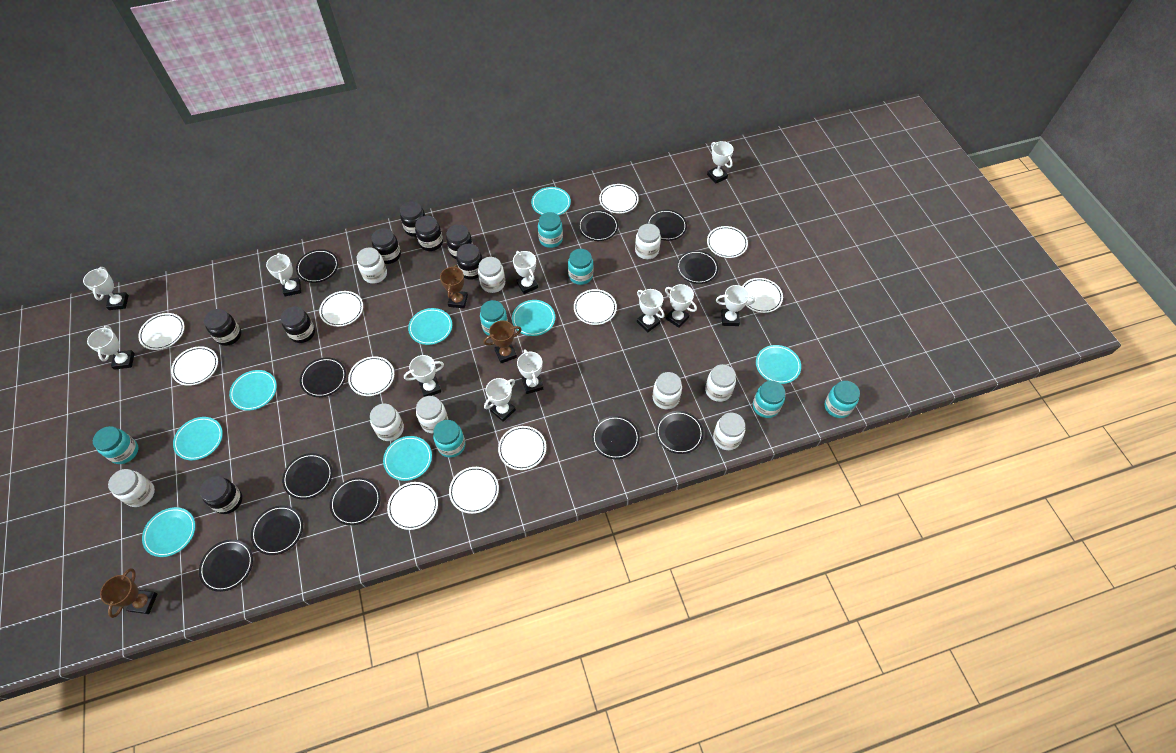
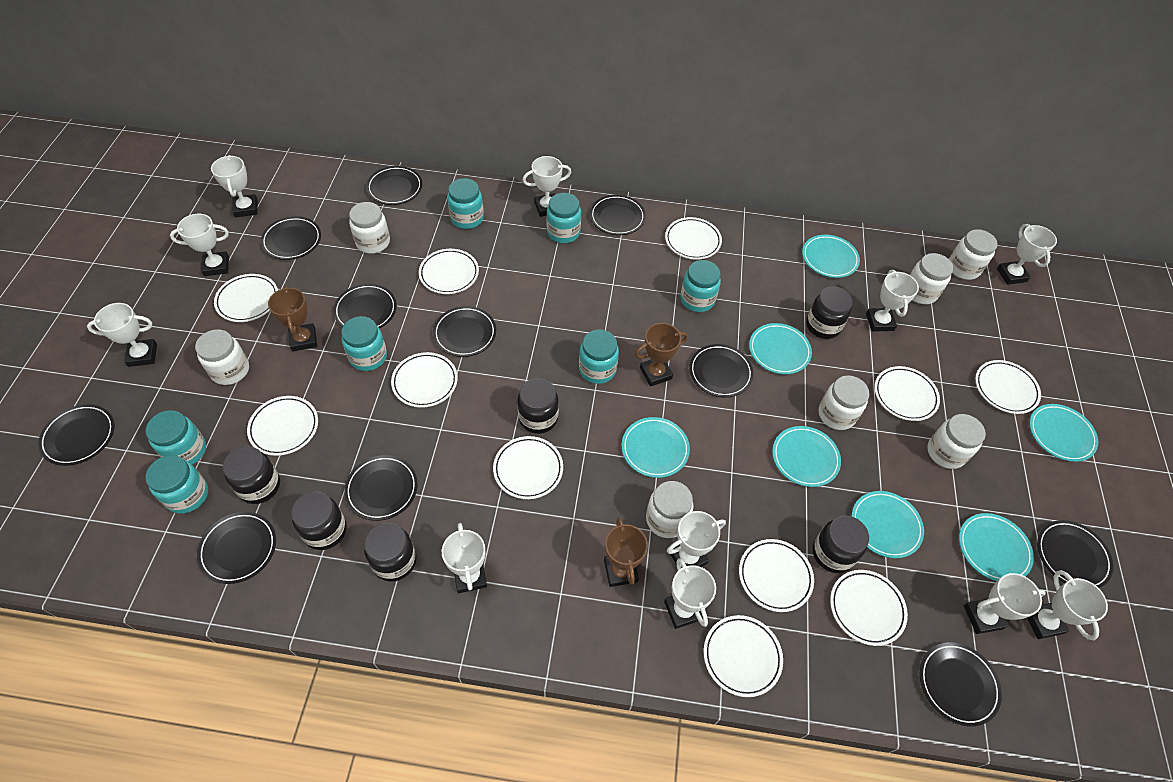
black jar: 8 -> 6
turquoise plate: 8 -> 7
white jar: 9 -> 7

